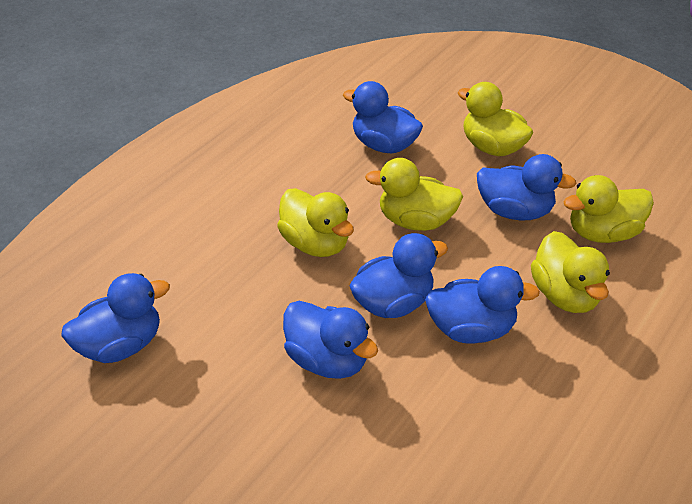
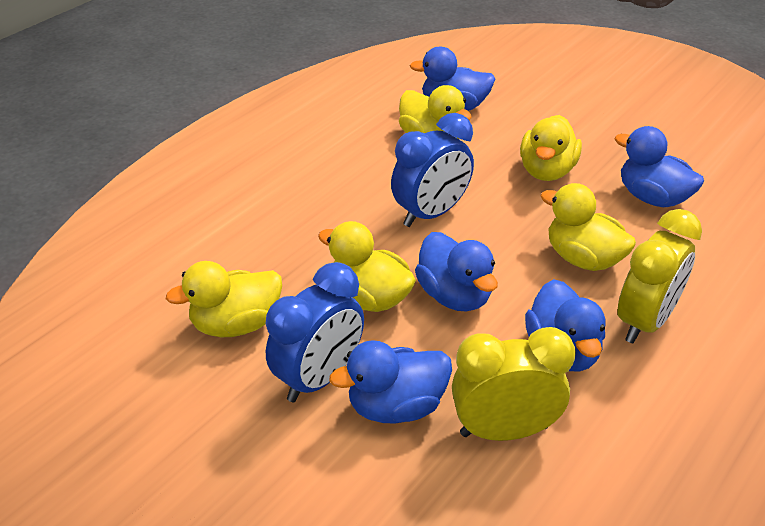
blue clock: 0 -> 2
blue duck: 6 -> 5
yellow clock: 0 -> 2

